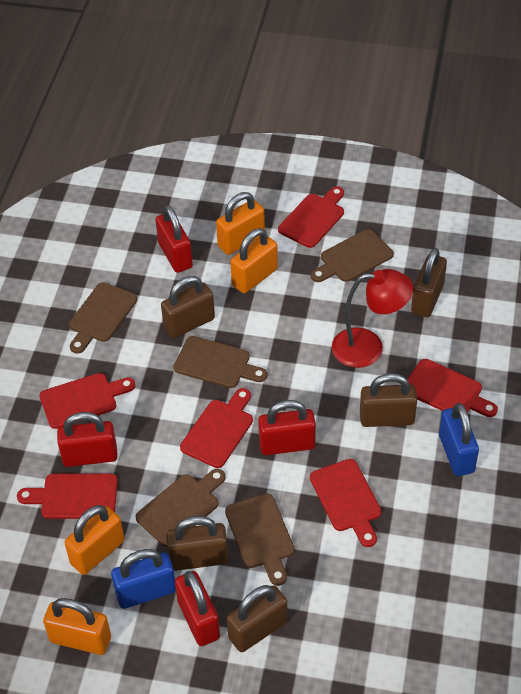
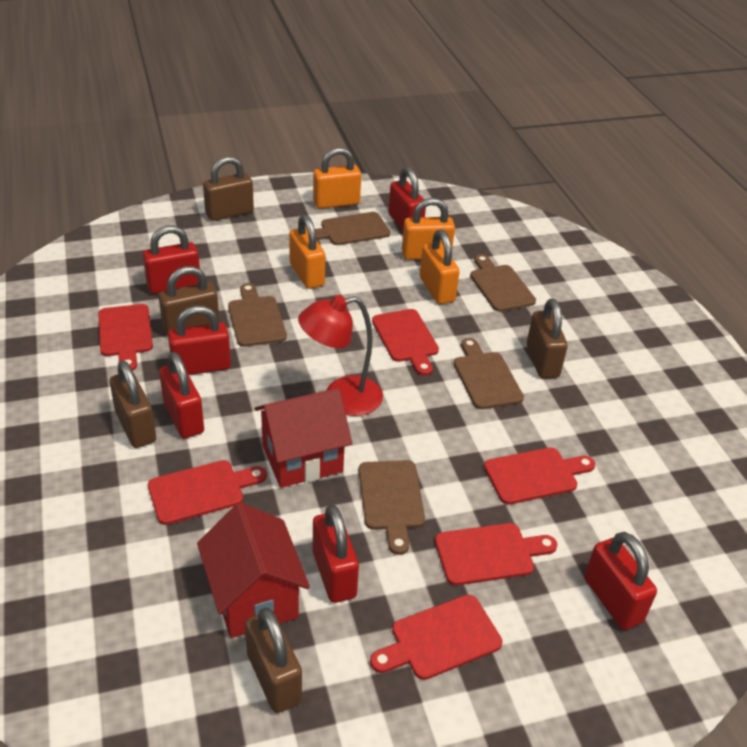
blue padlock: 2 -> 0
red house: 0 -> 2
red padlock: 4 -> 6

